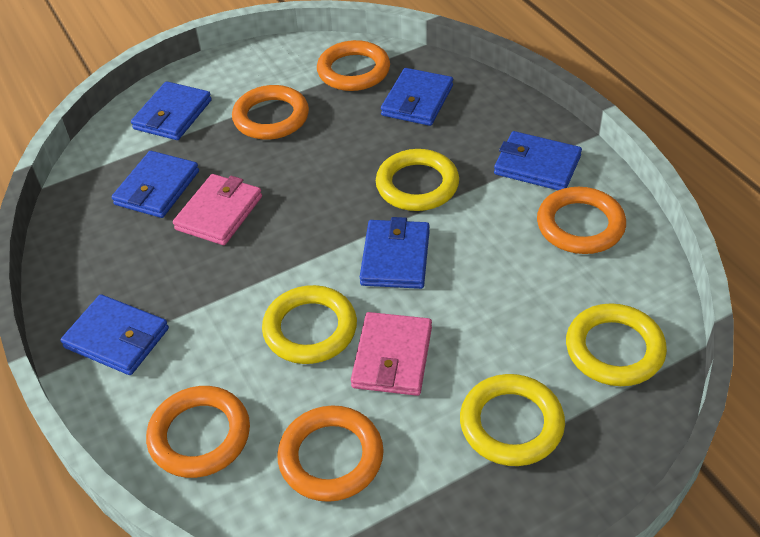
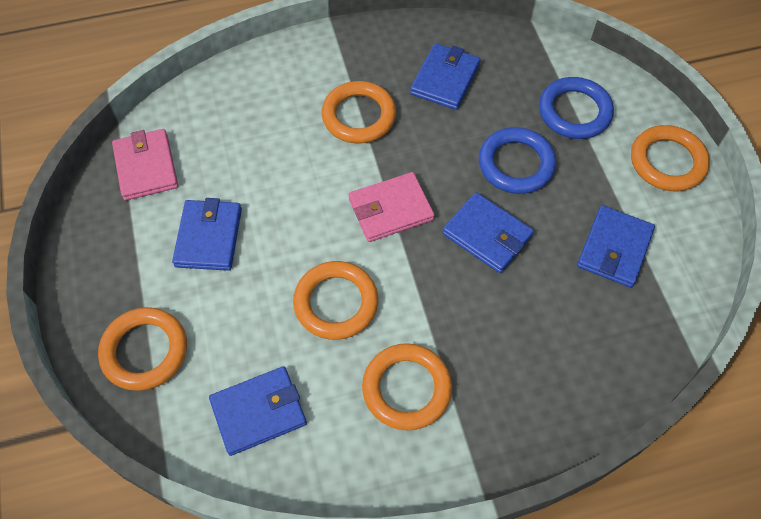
blue ring: 0 -> 2
blue wallet: 6 -> 5
yellow ring: 4 -> 0

